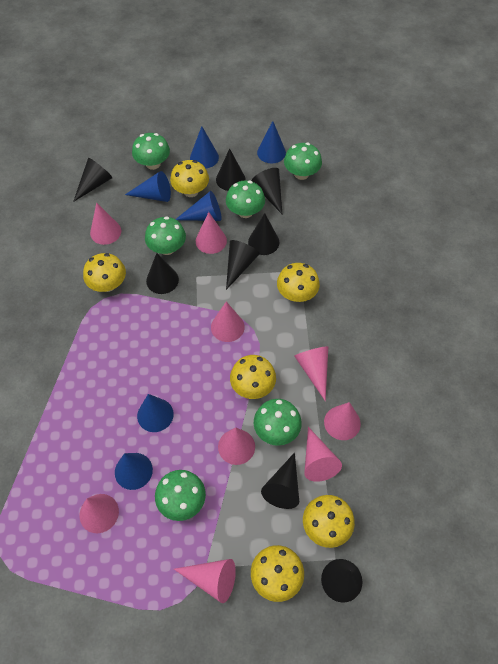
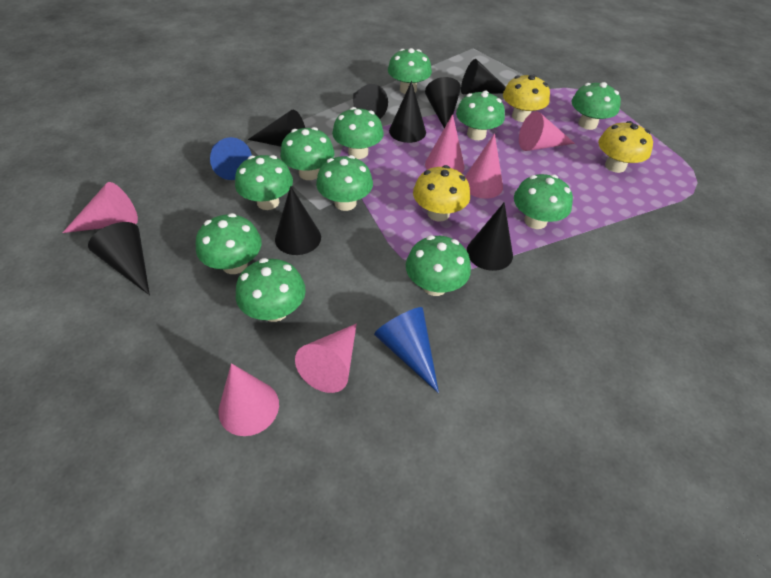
blue cone: 6 -> 2
green mushroom: 6 -> 11
pink cone: 9 -> 6
yellow mushroom: 6 -> 3

